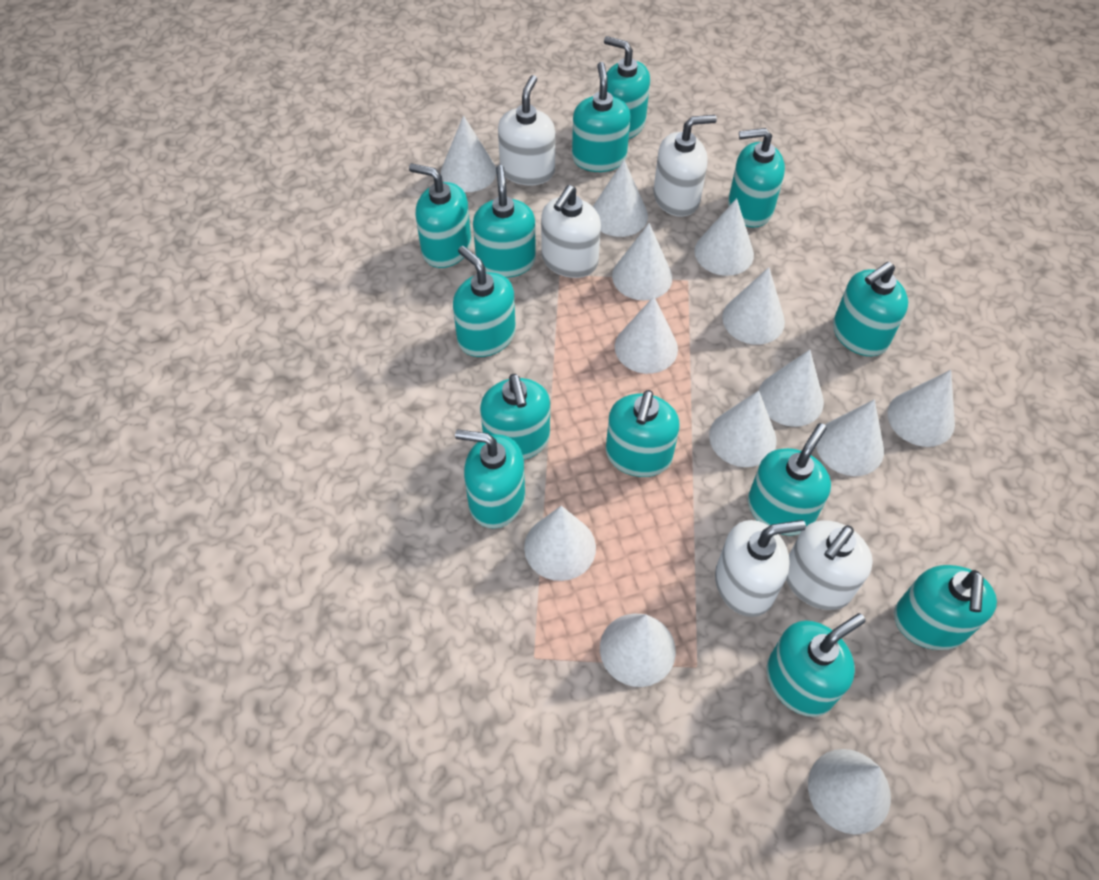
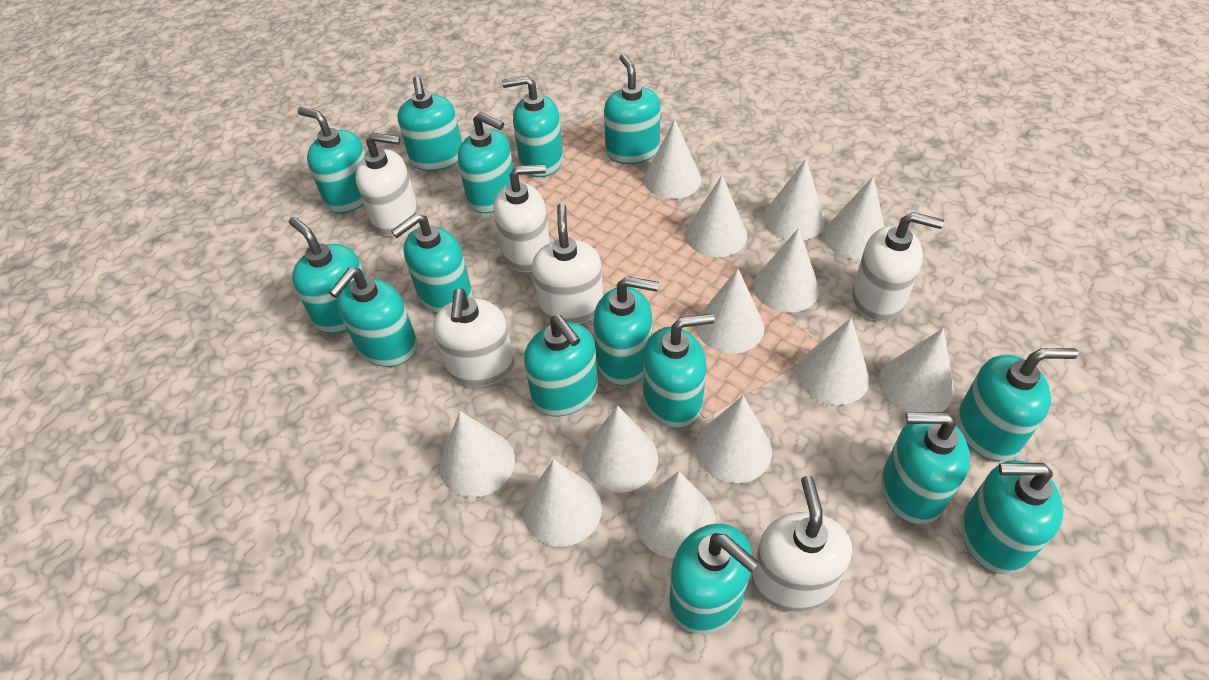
turquoise soap dispenser: 13 -> 15
white soap dispenser: 5 -> 6

